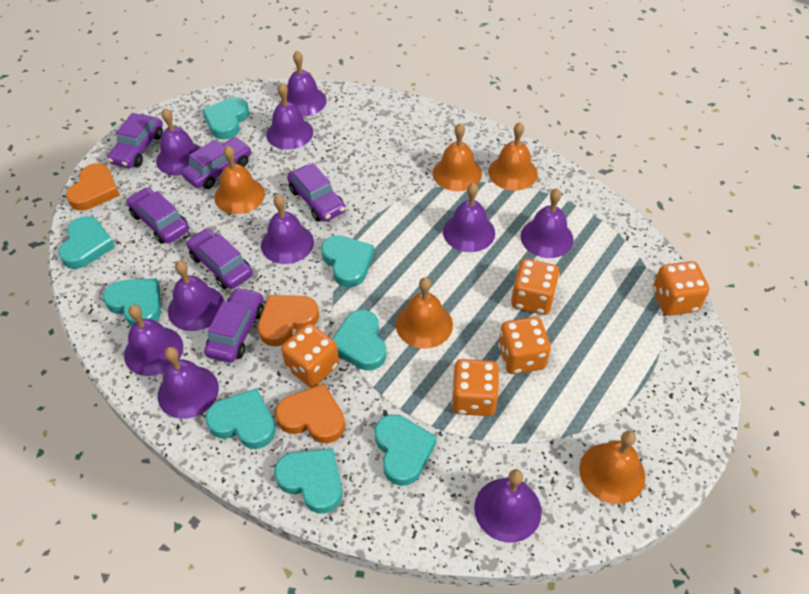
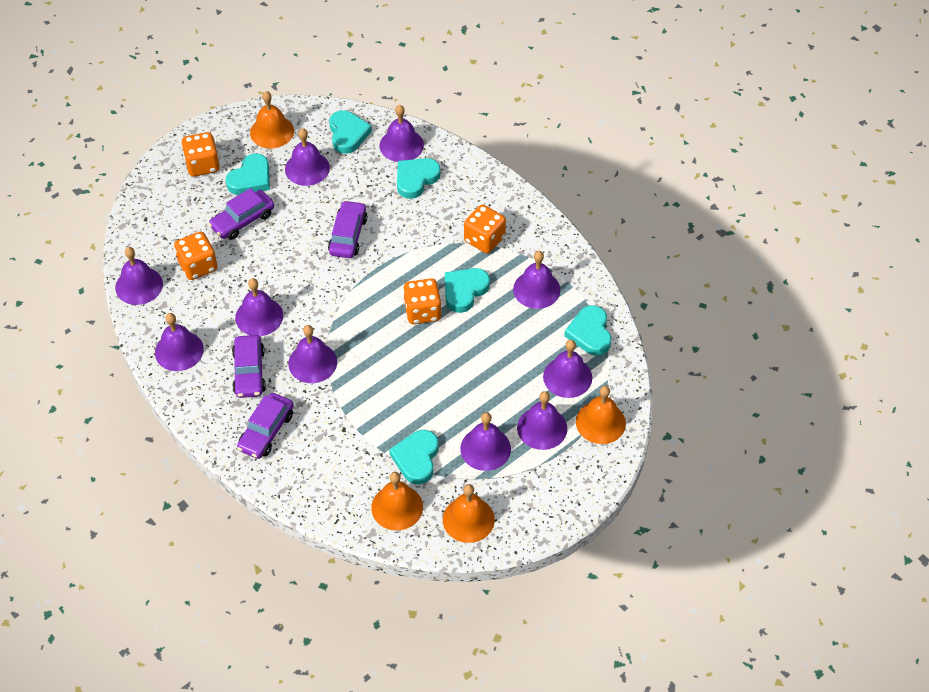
orange bell: 5 -> 4
orange dice: 5 -> 4
orange heart: 3 -> 0
purple car: 6 -> 4
turquoise heart: 8 -> 6

